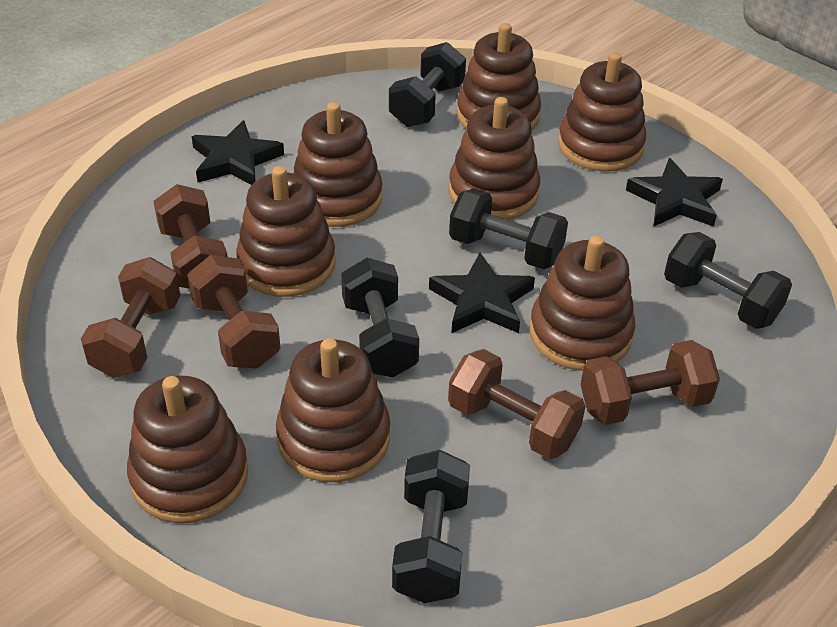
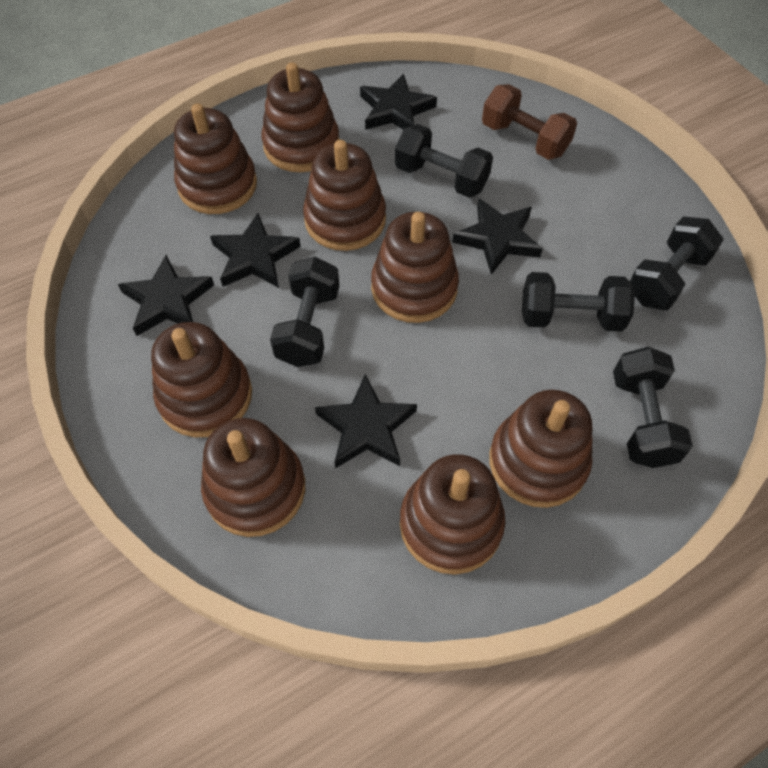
black star: 3 -> 5
brown dumbbell: 5 -> 1

